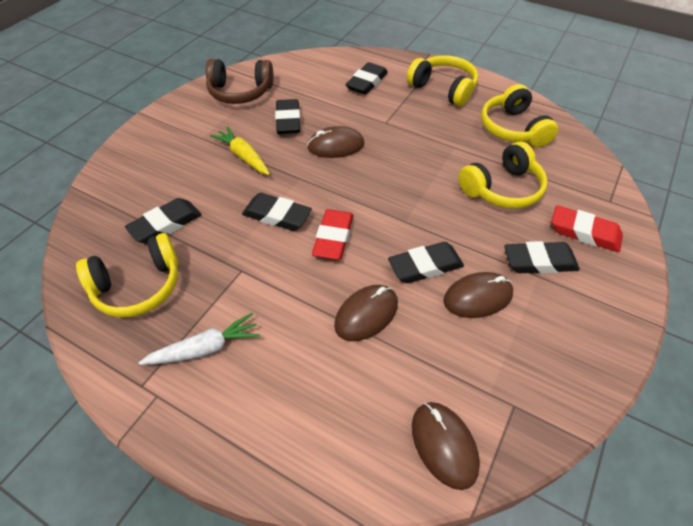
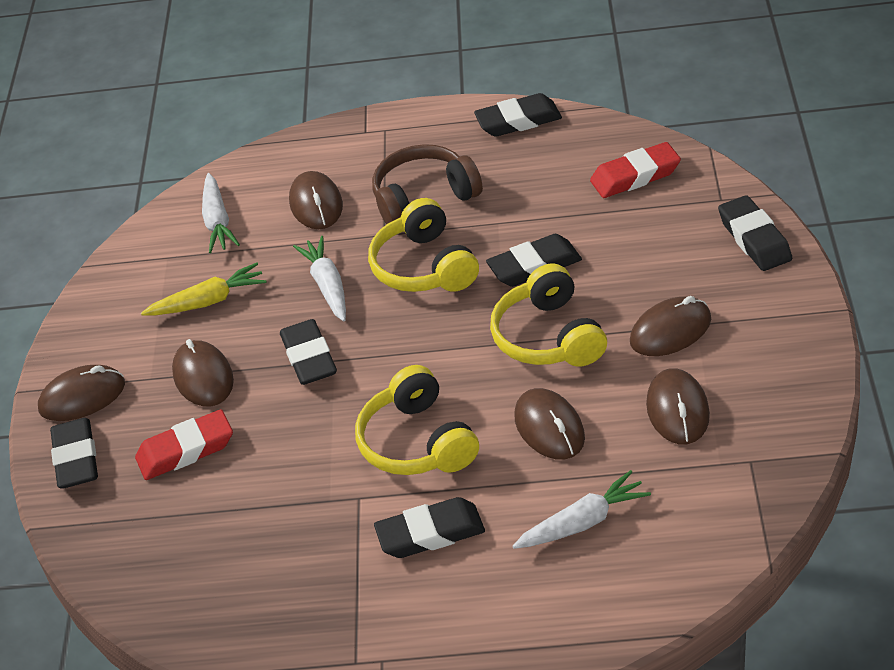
brown mouse: 4 -> 6
white carrot: 1 -> 3
yellow headphones: 4 -> 3

